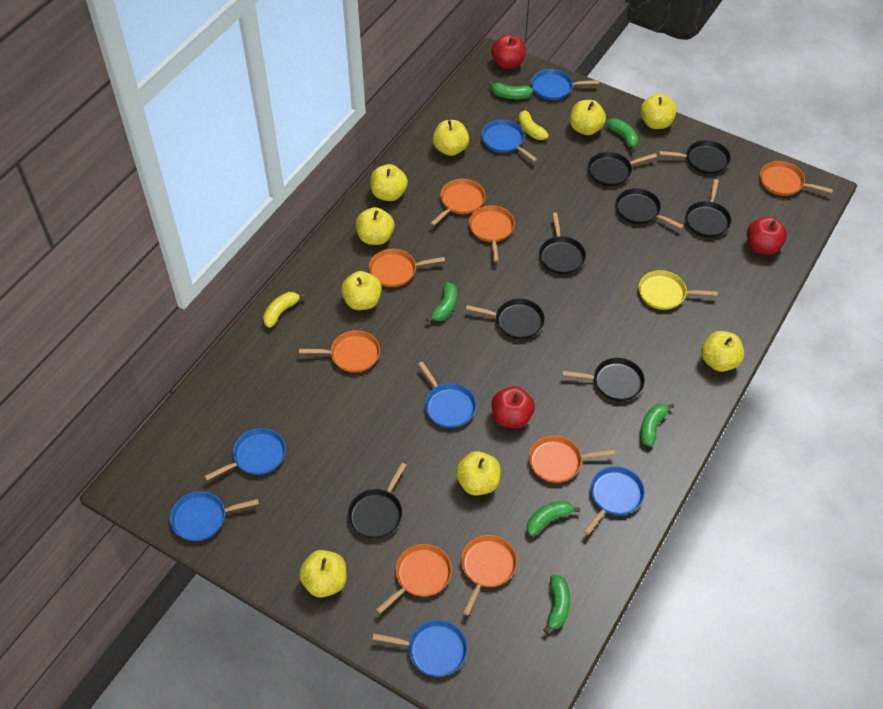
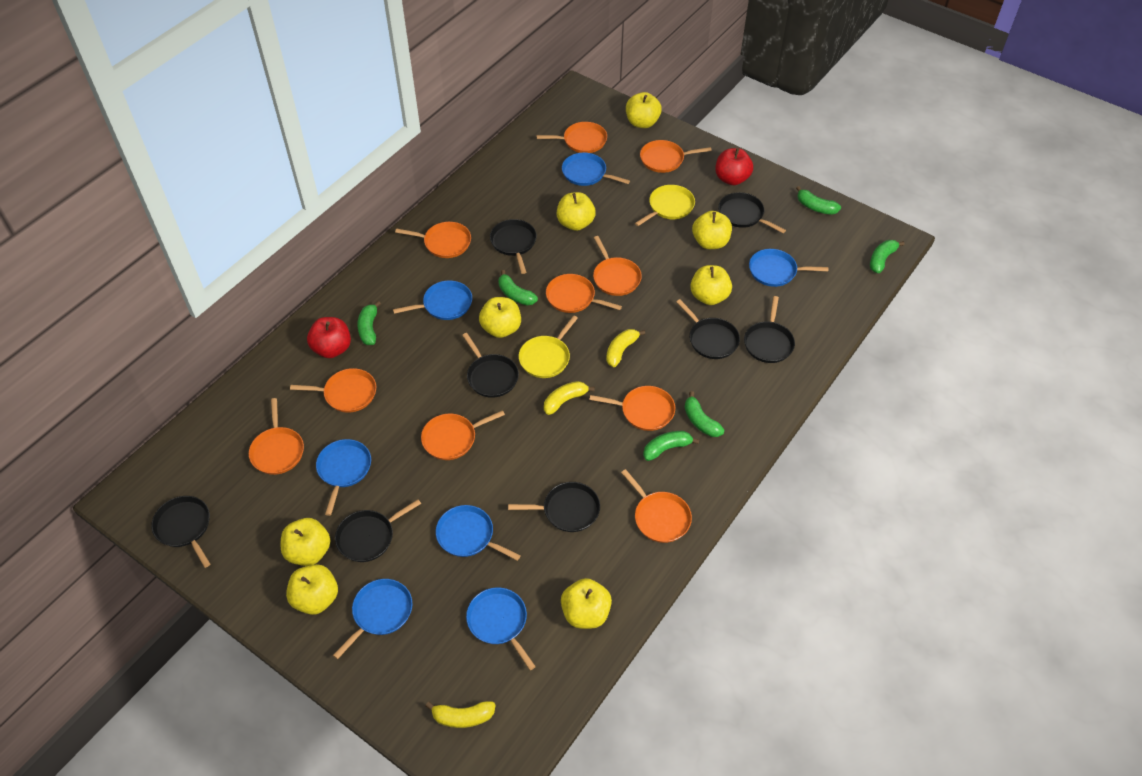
orange pan: 8 -> 10
red apple: 3 -> 2
yellow apple: 9 -> 8
yellow banana: 2 -> 3
yellow pan: 1 -> 2

